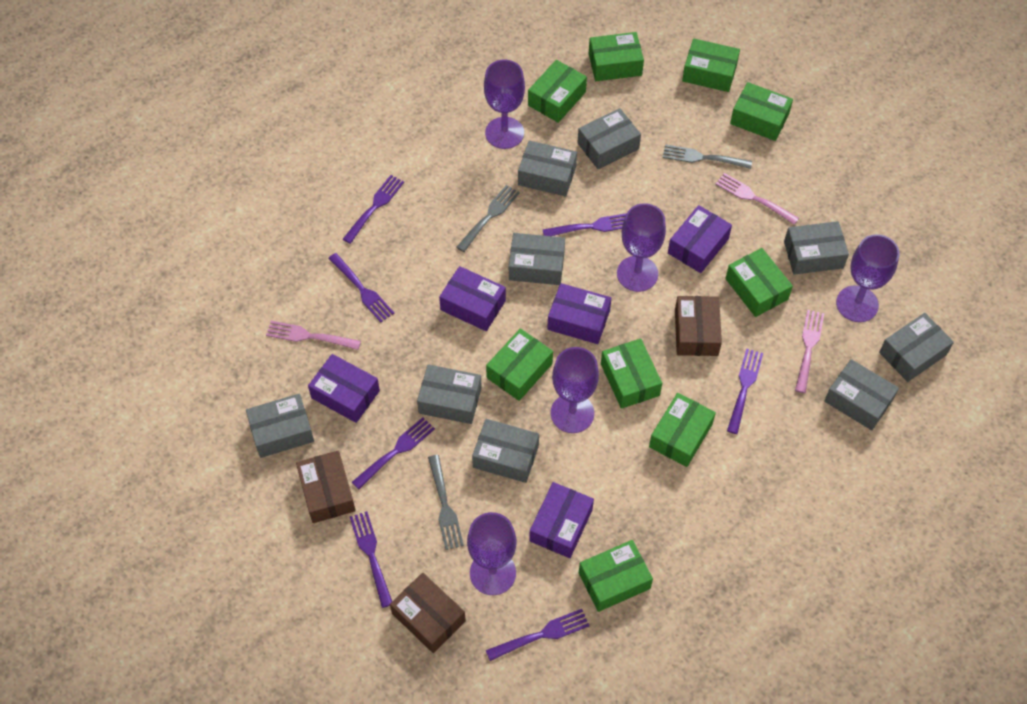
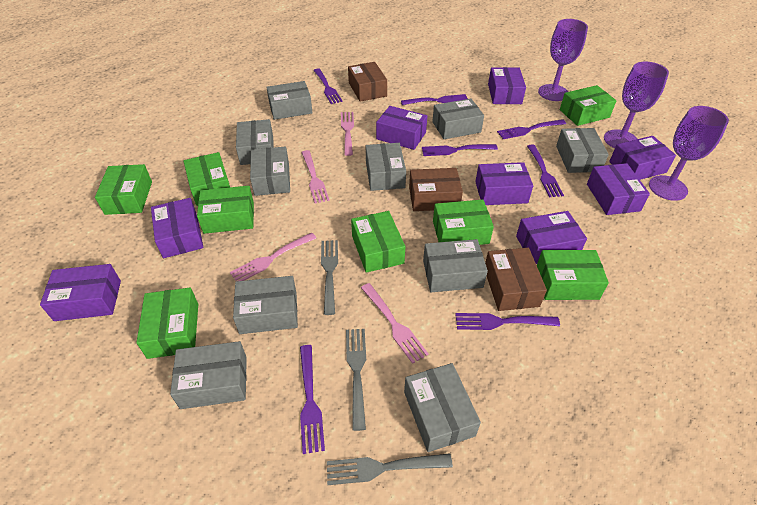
green box: 9 -> 8
grey box: 9 -> 10
pink fork: 3 -> 4
purple box: 5 -> 8
purple goblet: 5 -> 3

